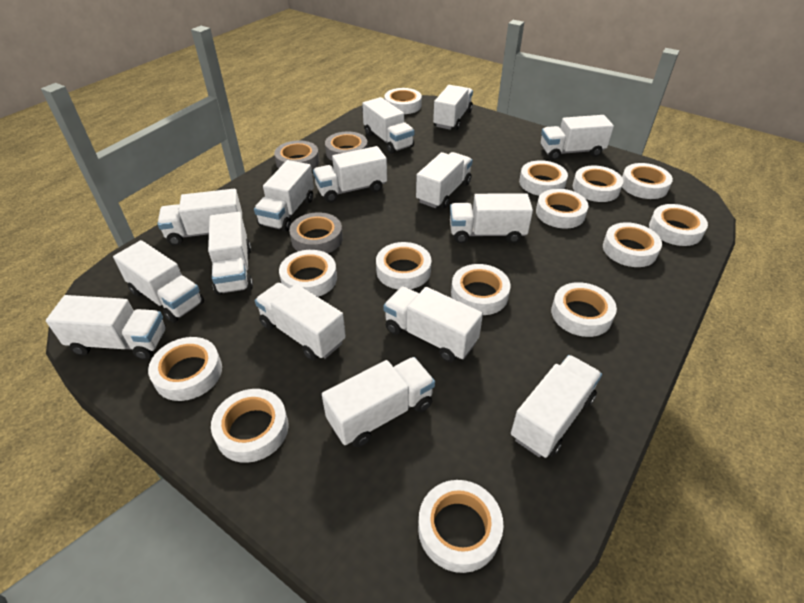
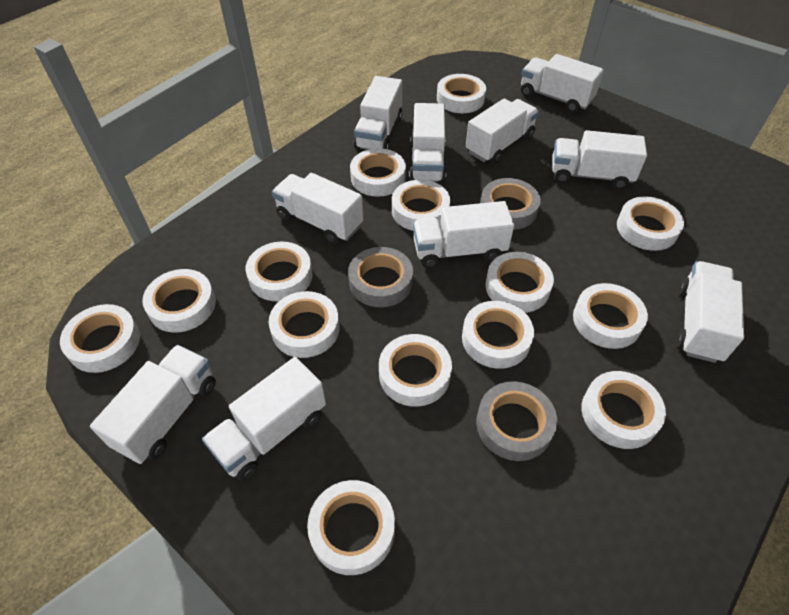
white truck: 15 -> 10

